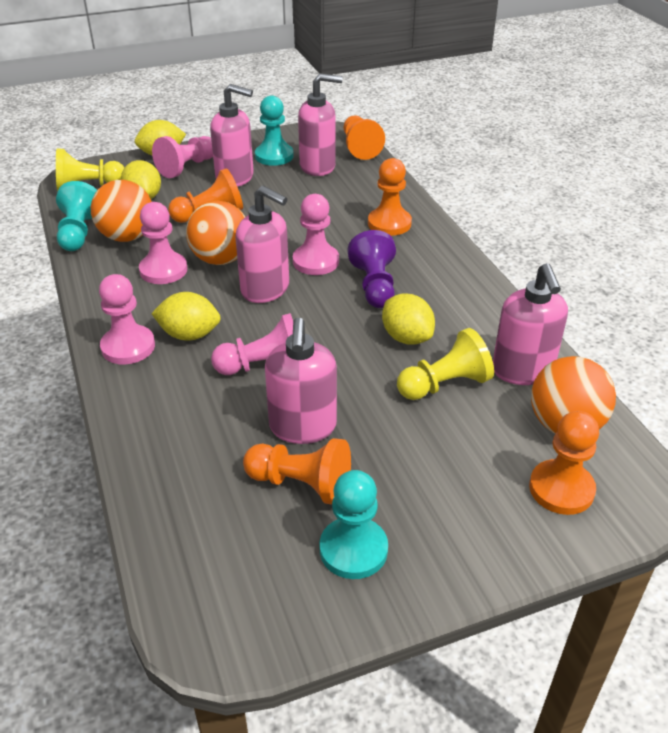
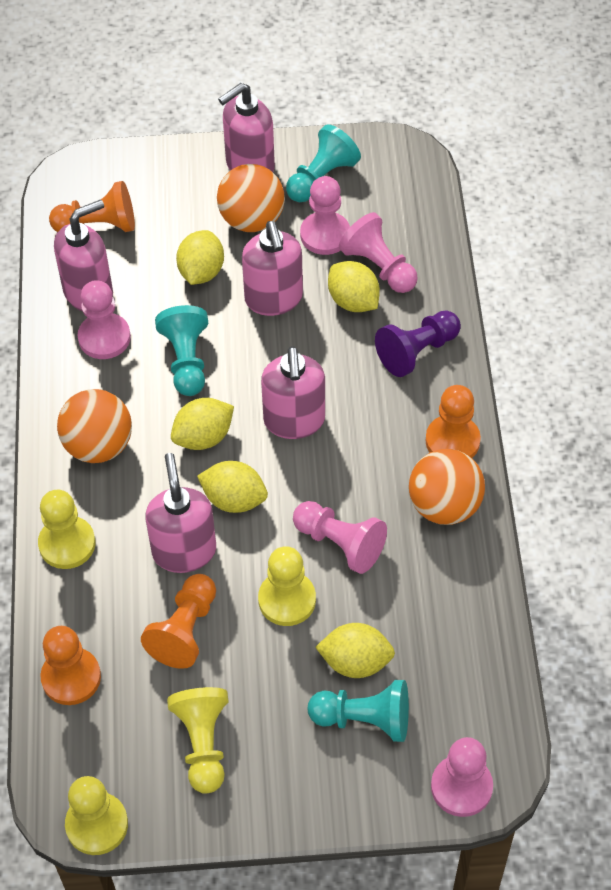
orange pawn: 5 -> 4
yellow lemon: 4 -> 5
yellow pawn: 2 -> 4

